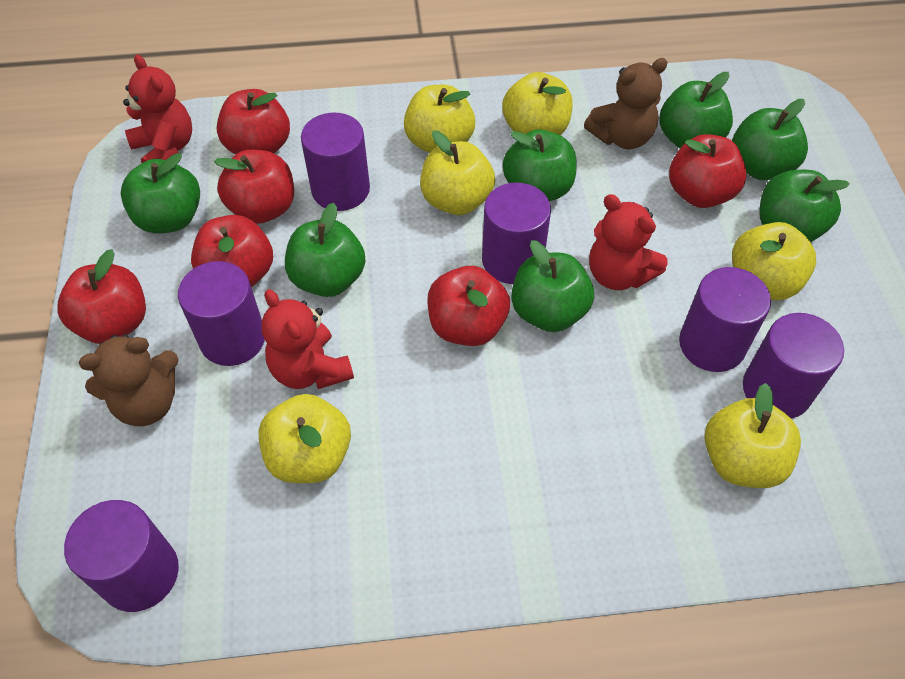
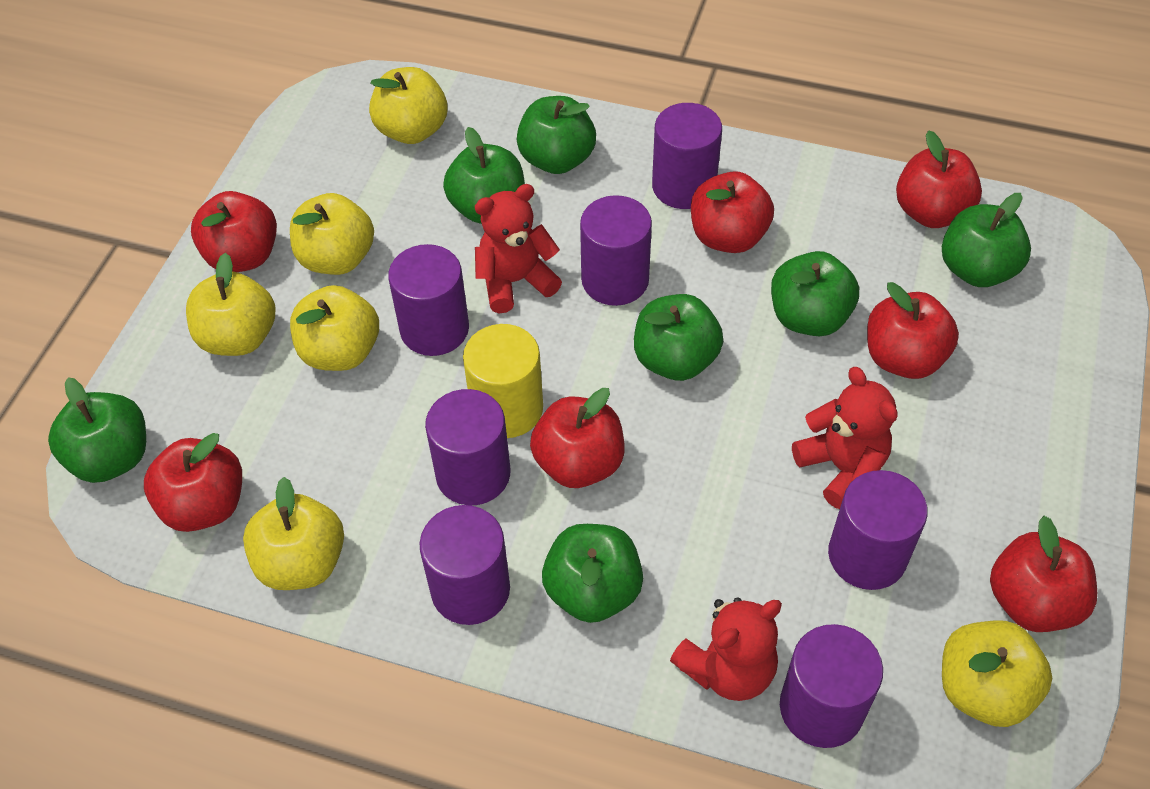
brown teddy bear: 2 -> 0
purple cylinder: 6 -> 7
red apple: 6 -> 7
yellow cylinder: 0 -> 1

